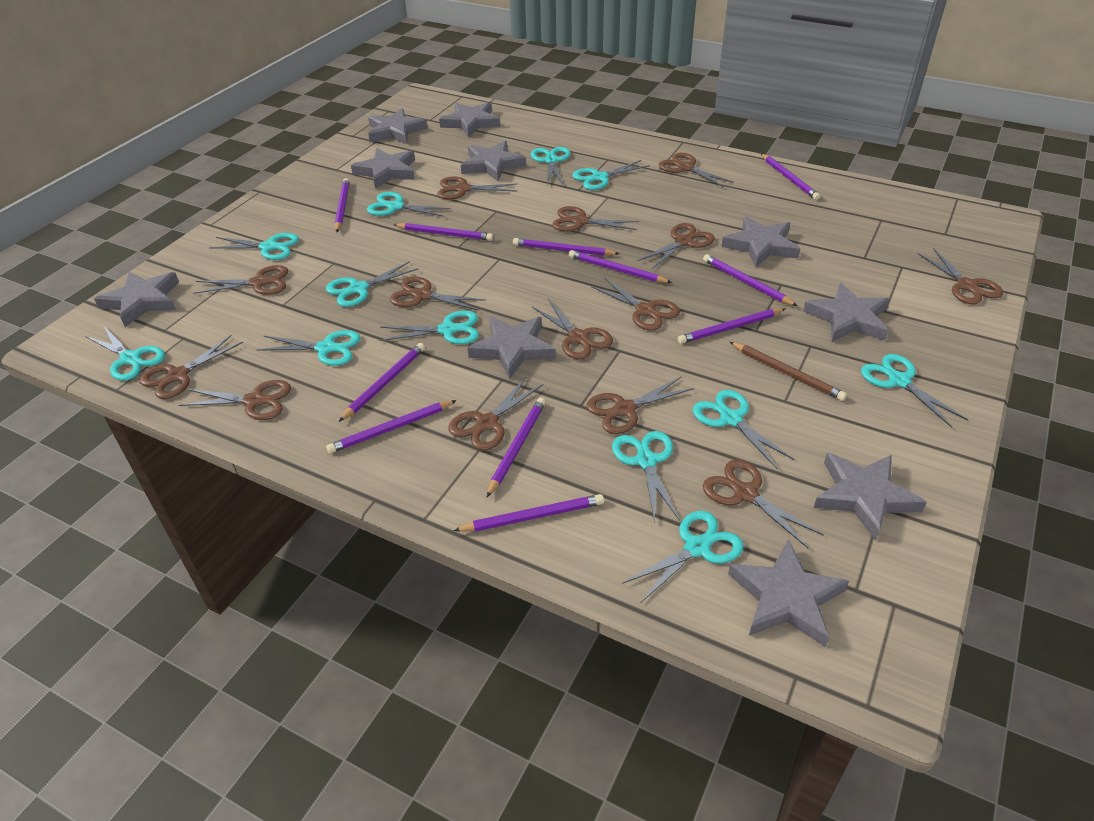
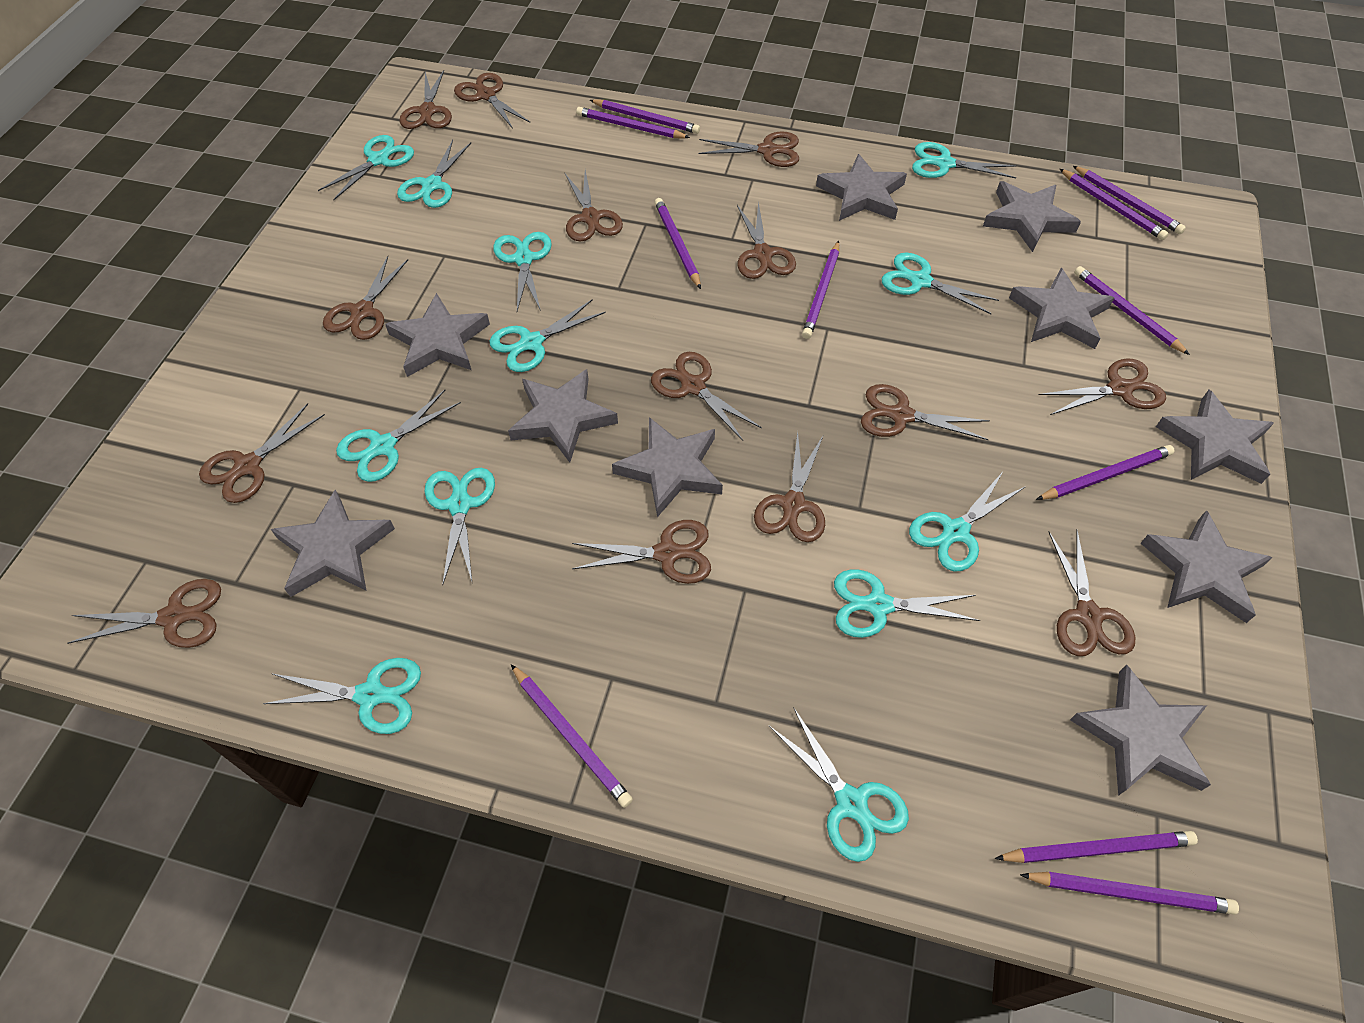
brown pencil: 1 -> 0

